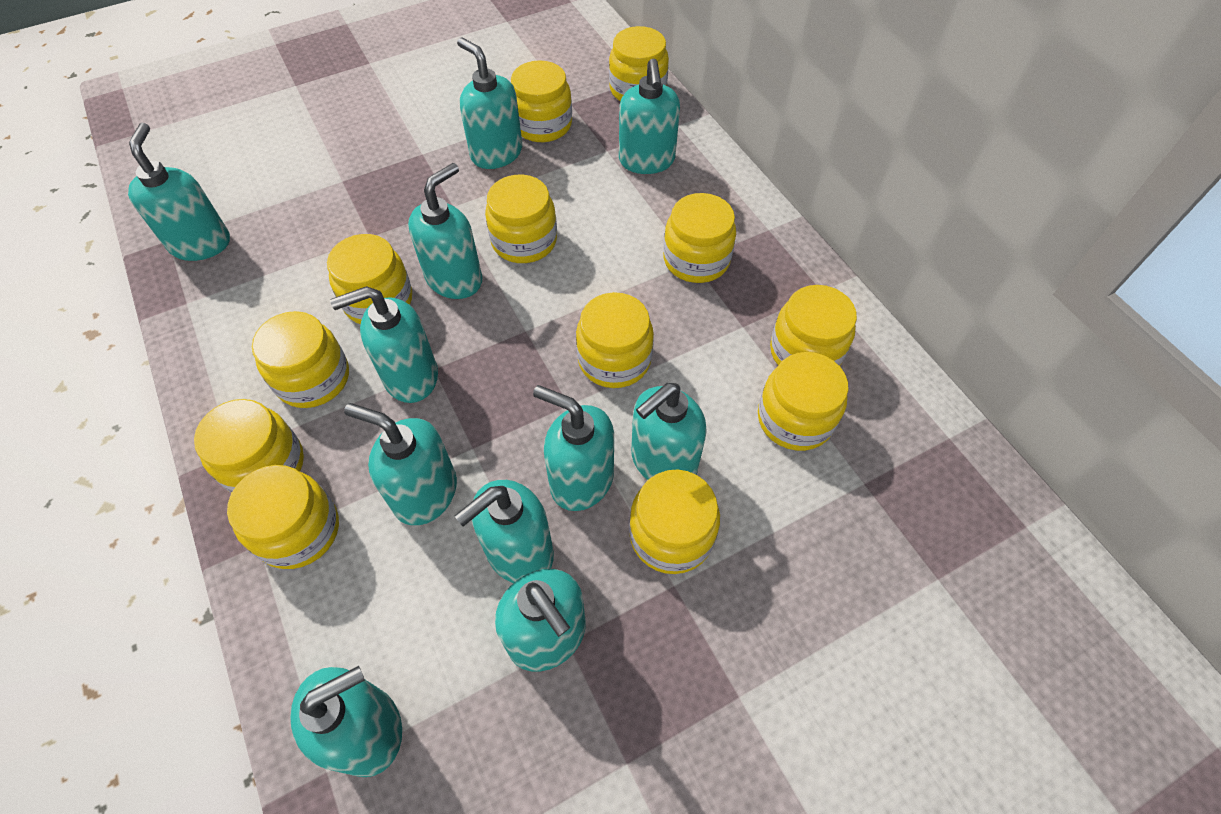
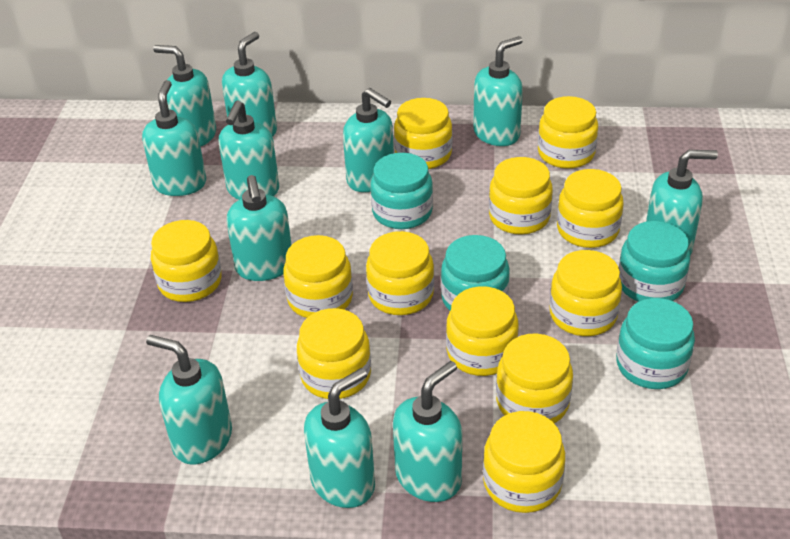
turquoise jar: 0 -> 4

